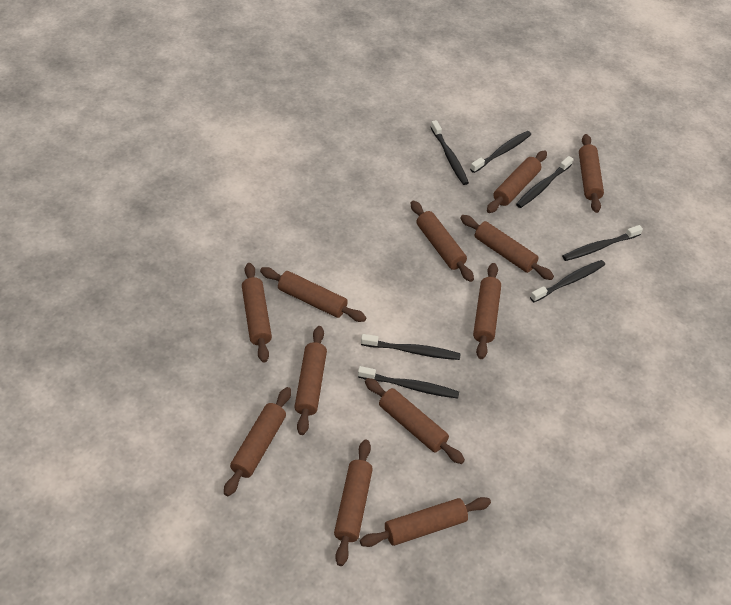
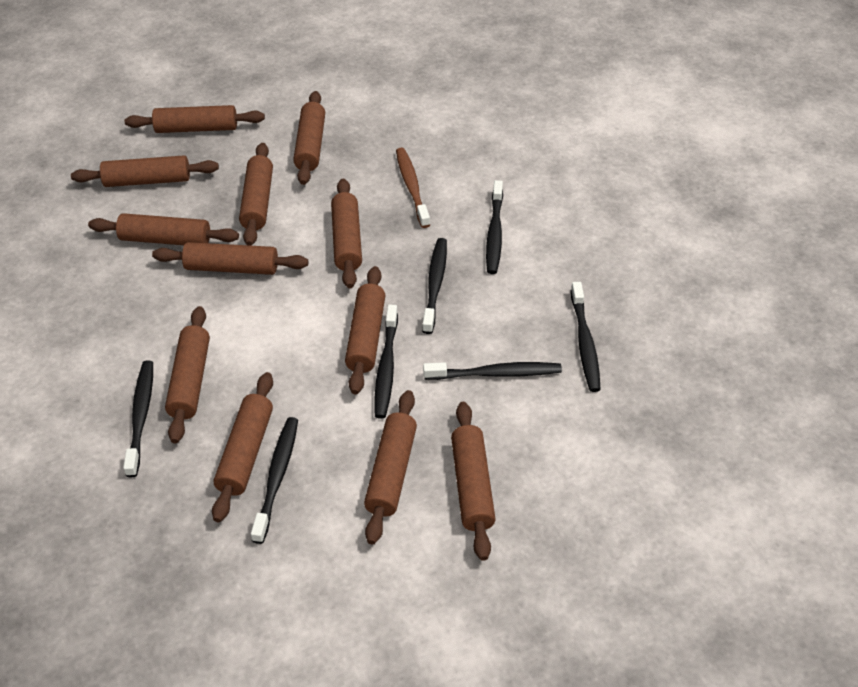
brown toothbrush: 0 -> 1

